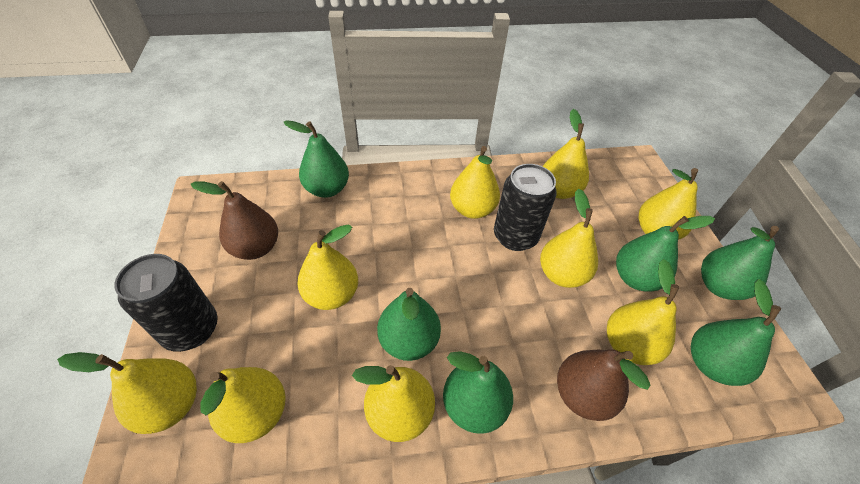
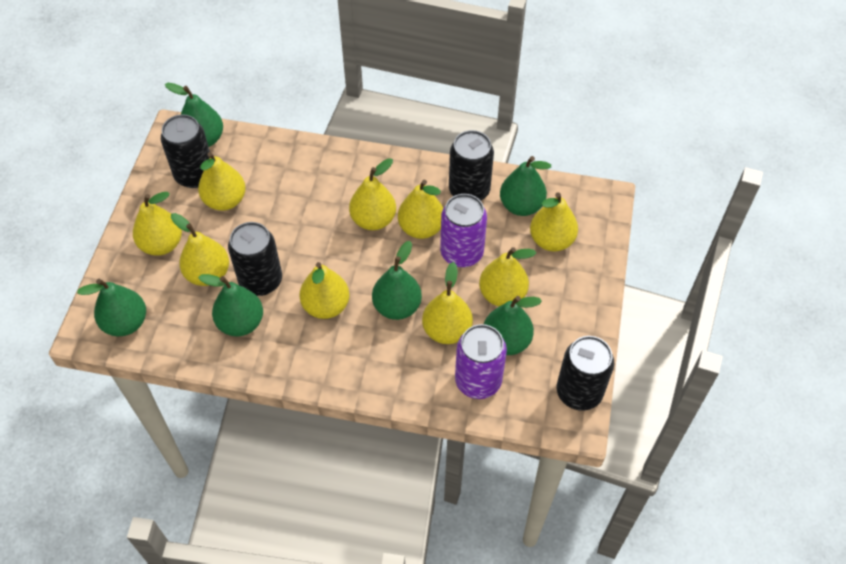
black can: 2 -> 4
brown pear: 2 -> 0
purple can: 0 -> 2

